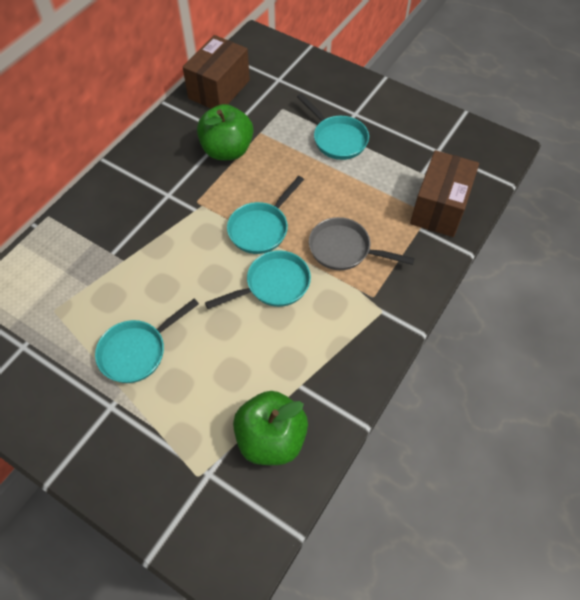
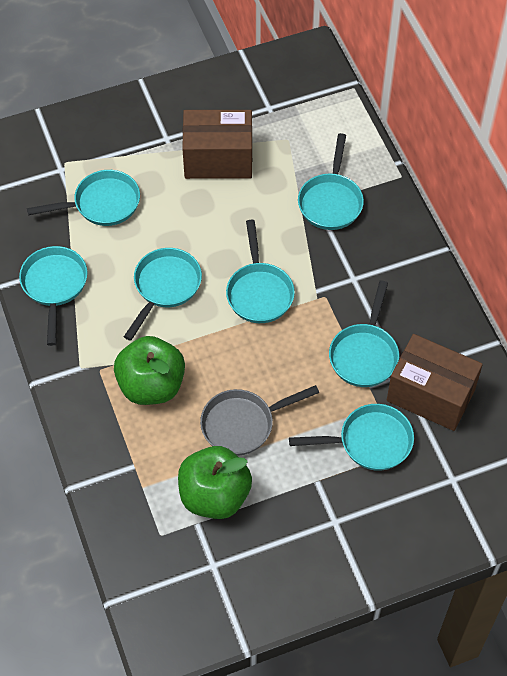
turquoise pan: 4 -> 7

